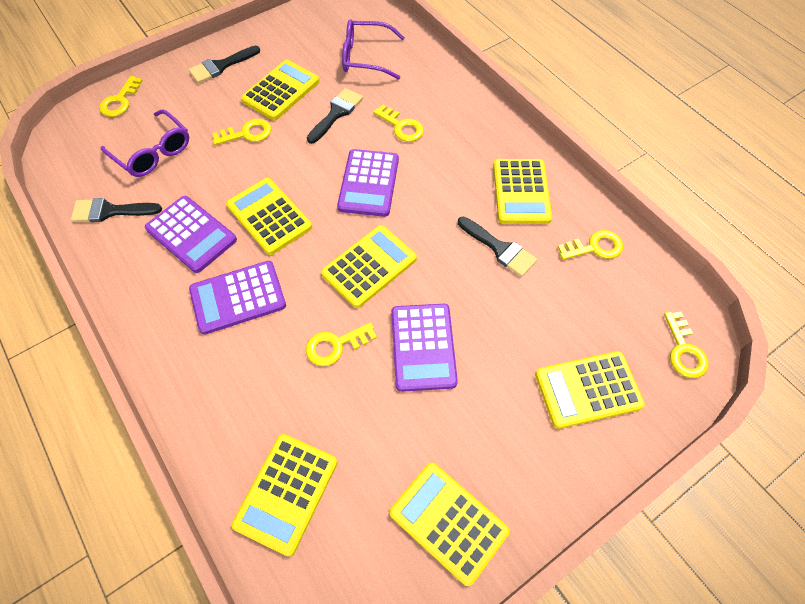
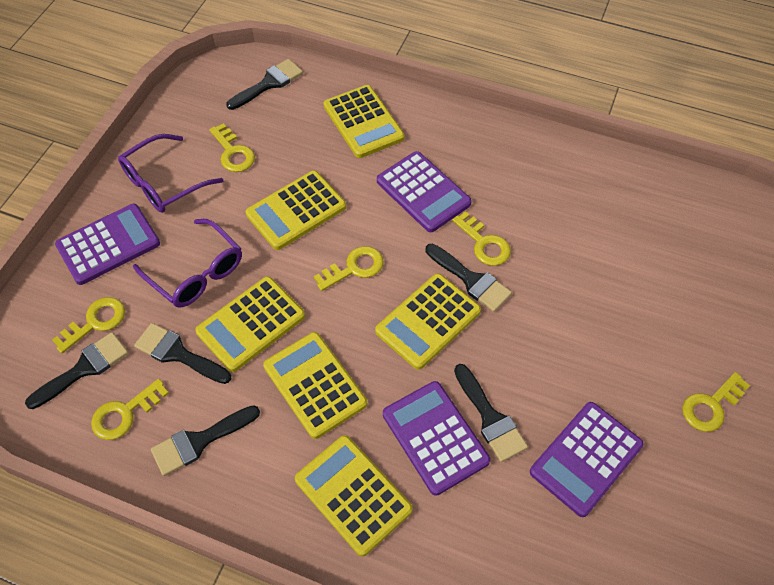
black brush: 4 -> 6
yellow calculator: 7 -> 6

